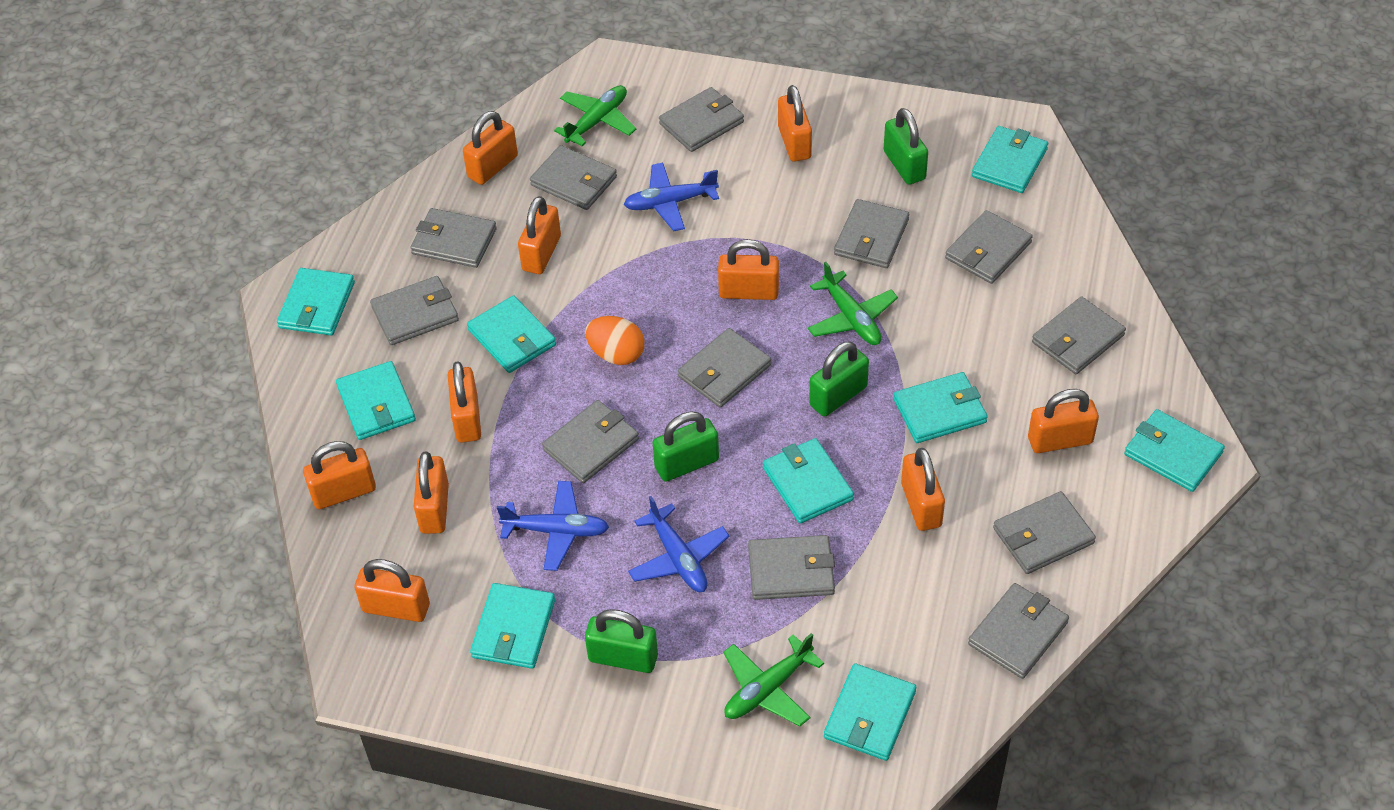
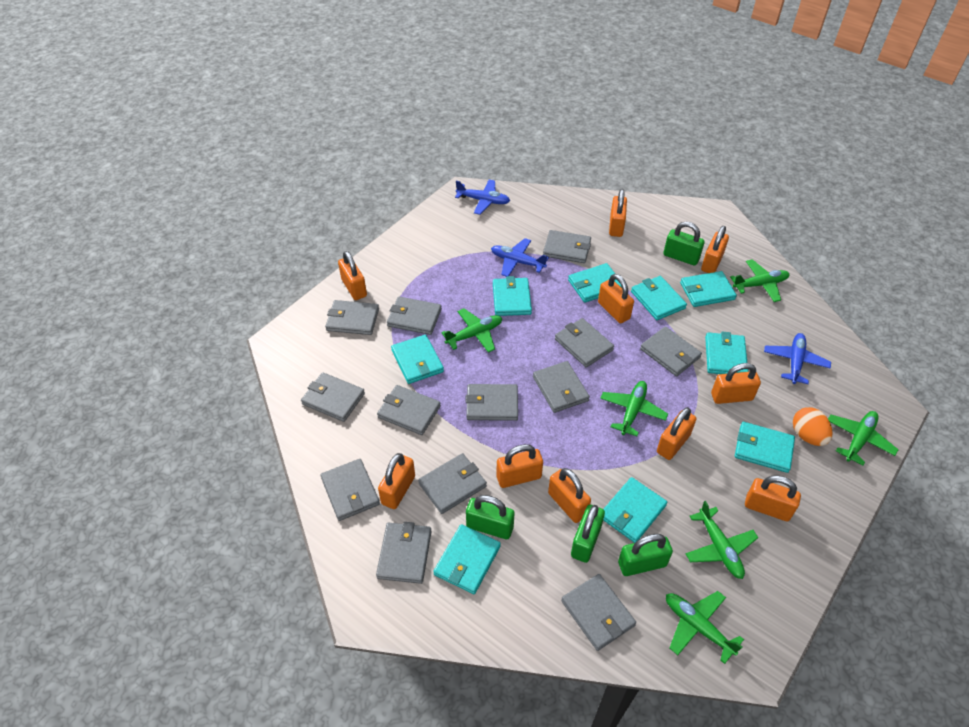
green plane: 3 -> 6
grey wallet: 12 -> 13

